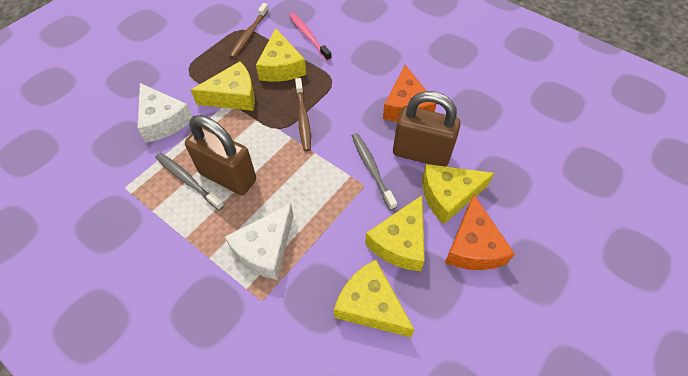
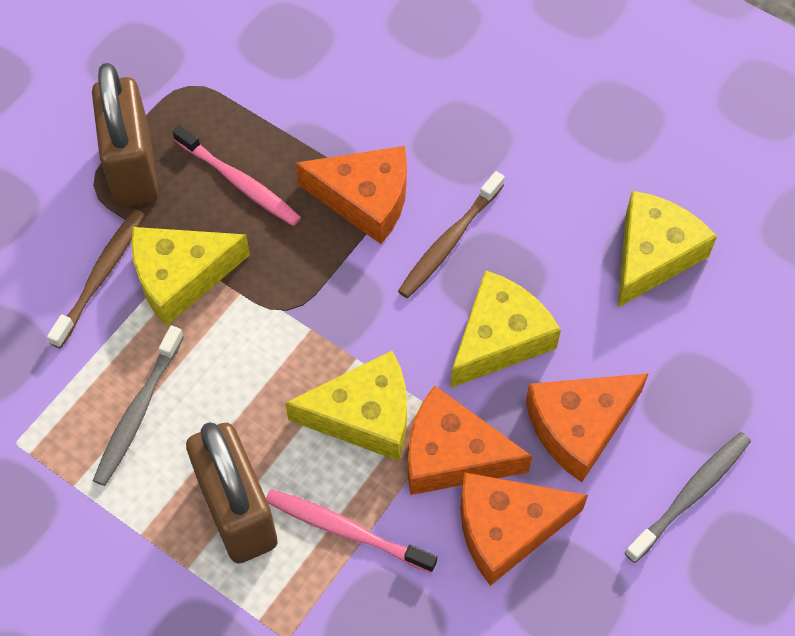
orange cheese: 2 -> 4
pink toothbrush: 1 -> 2
white cheese: 2 -> 0
yellow cheese: 5 -> 4

